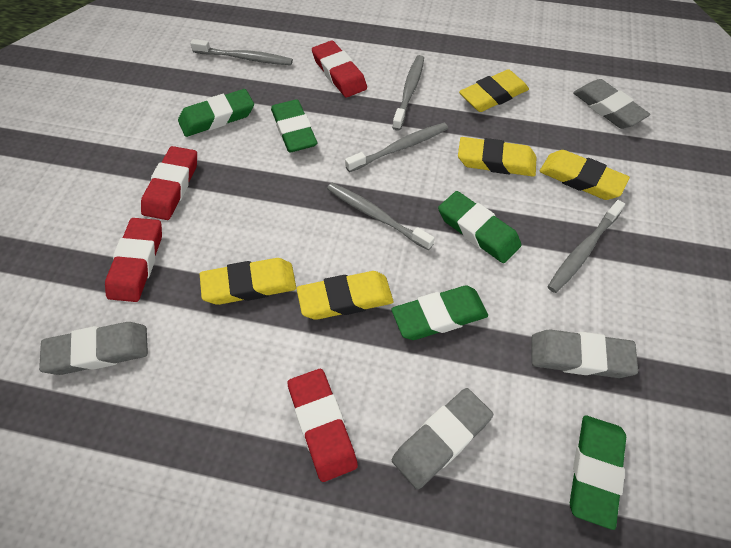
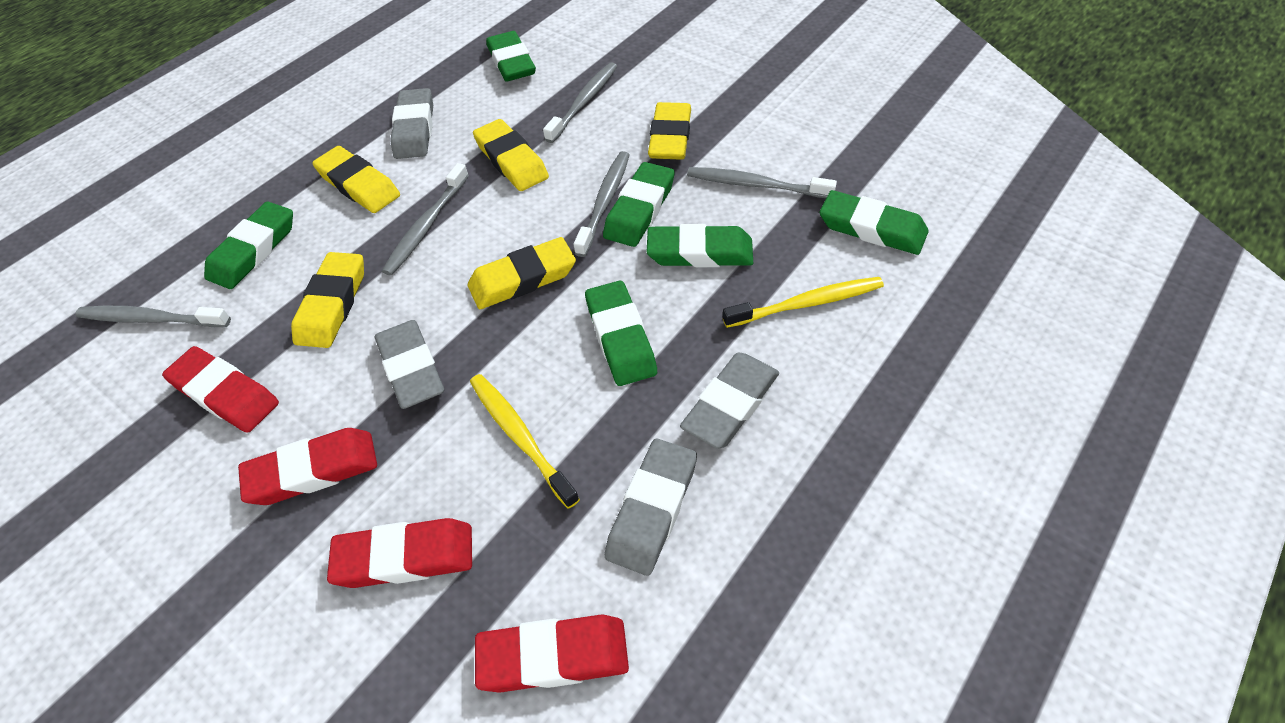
green eraser: 5 -> 6
yellow toothbrush: 0 -> 2

